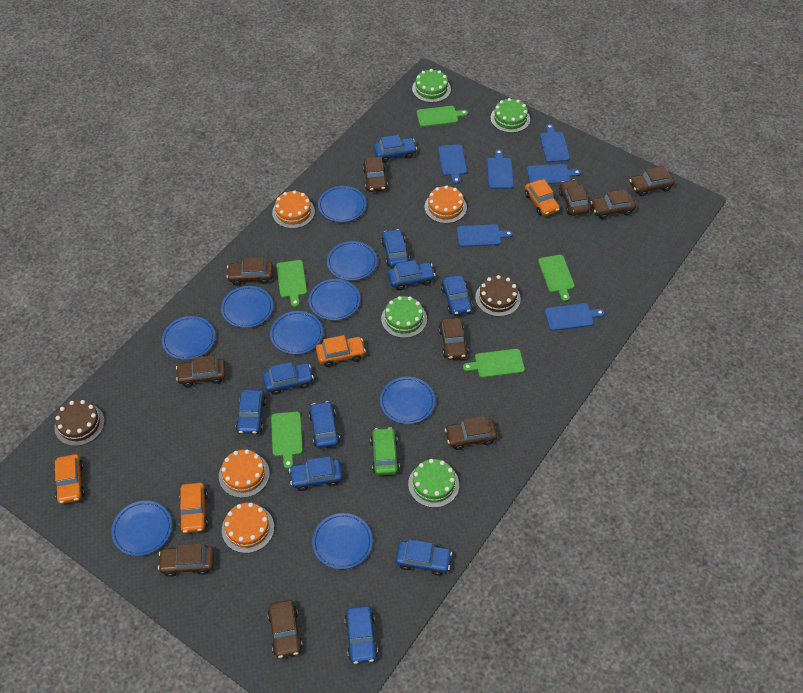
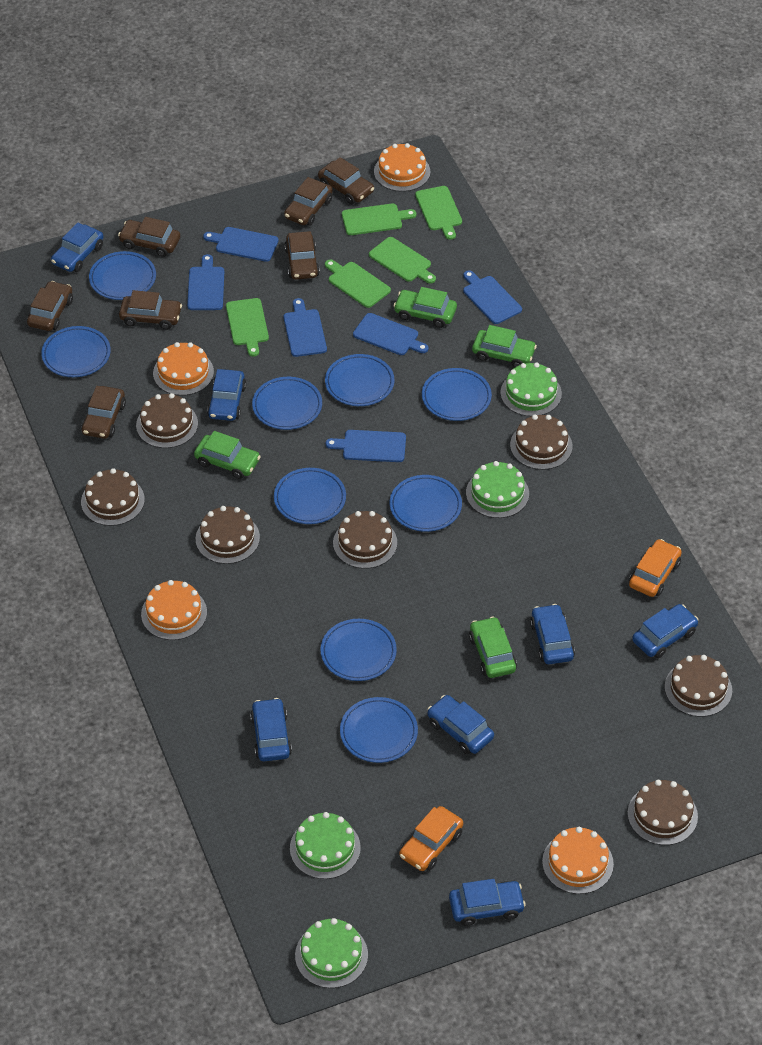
blue car: 10 -> 7
brown cake: 2 -> 7
brown car: 10 -> 7
green car: 1 -> 4
orange car: 4 -> 2

